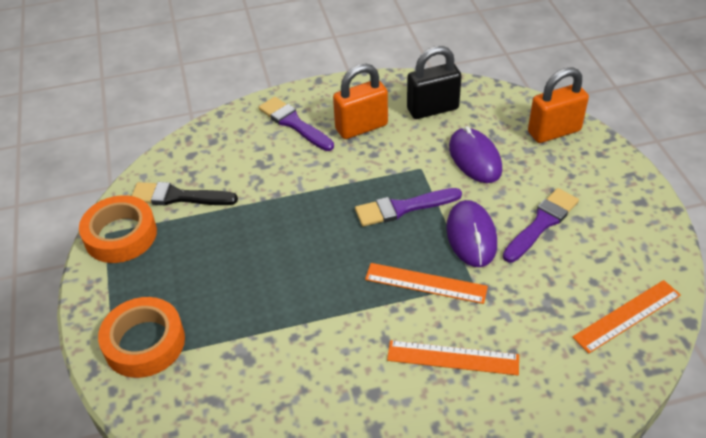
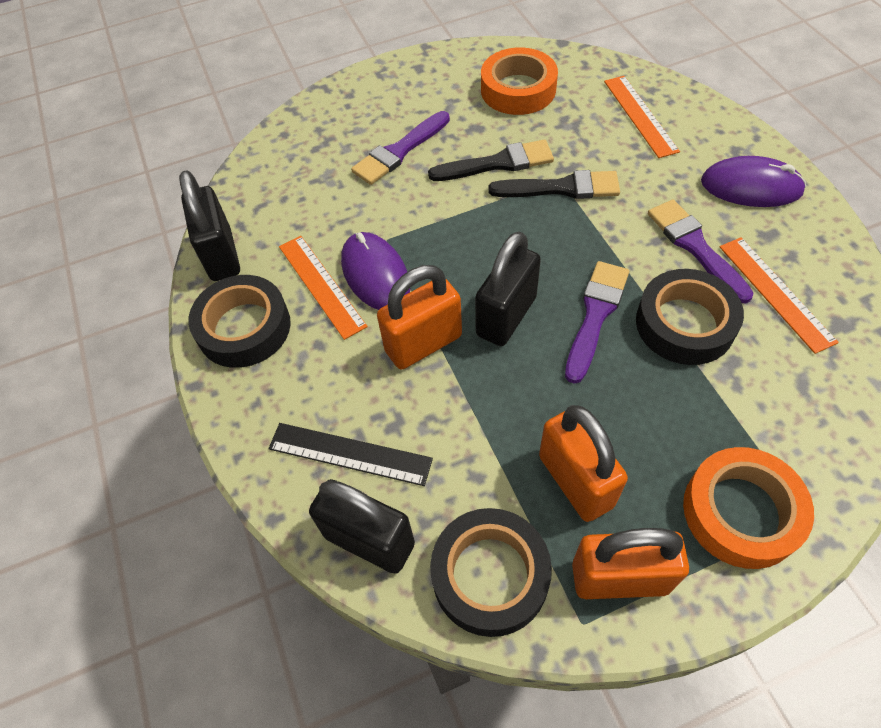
black brush: 1 -> 2
black padlock: 1 -> 3
black ruler: 0 -> 1
black tape: 0 -> 3
orange padlock: 2 -> 3

